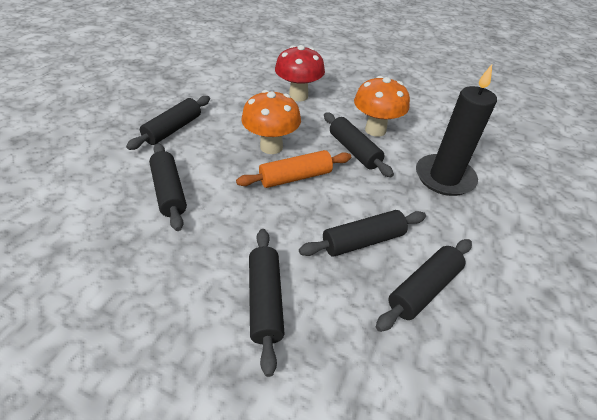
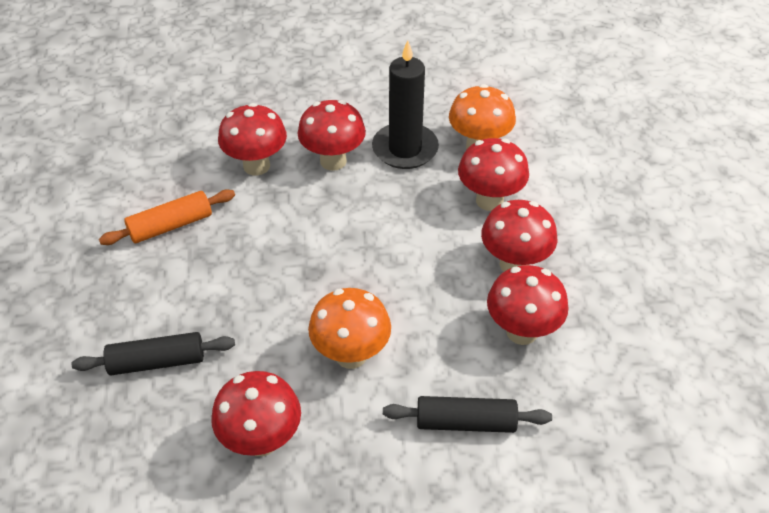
black rolling pin: 6 -> 2
red mushroom: 1 -> 6

